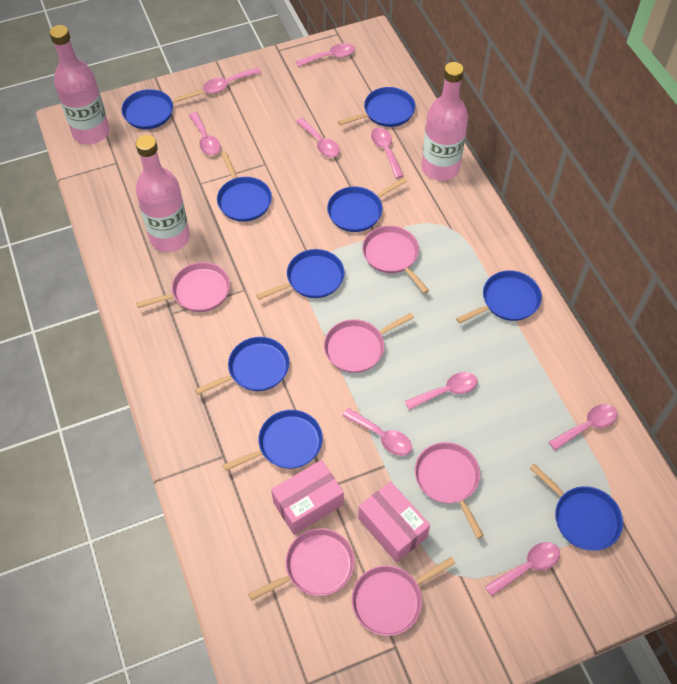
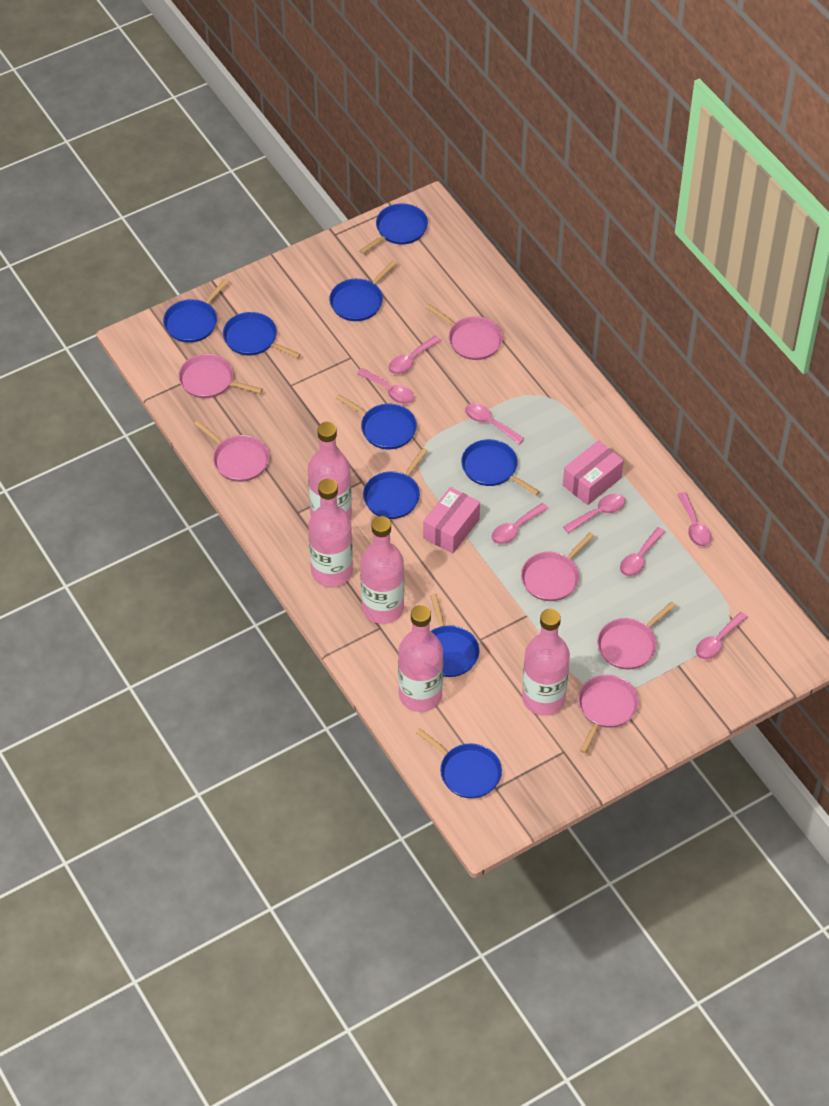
pink bottle: 3 -> 5
pink spoon: 9 -> 8

